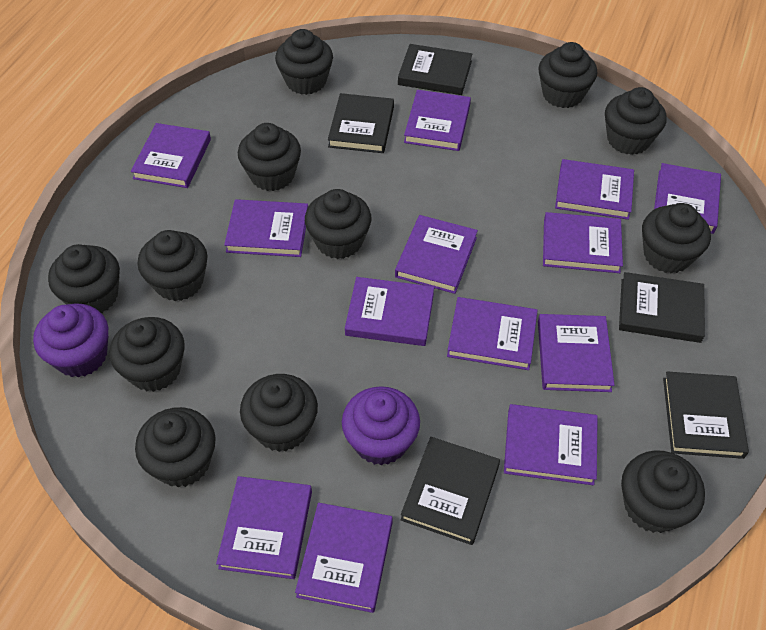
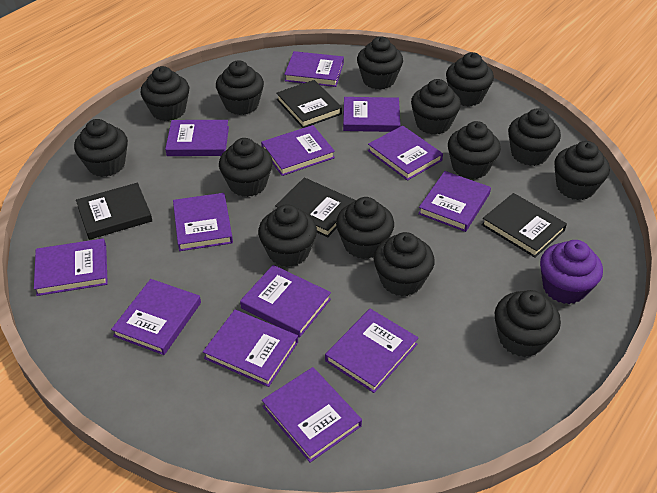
black book: 5 -> 4
black cupcake: 12 -> 14
purple cupcake: 2 -> 1

